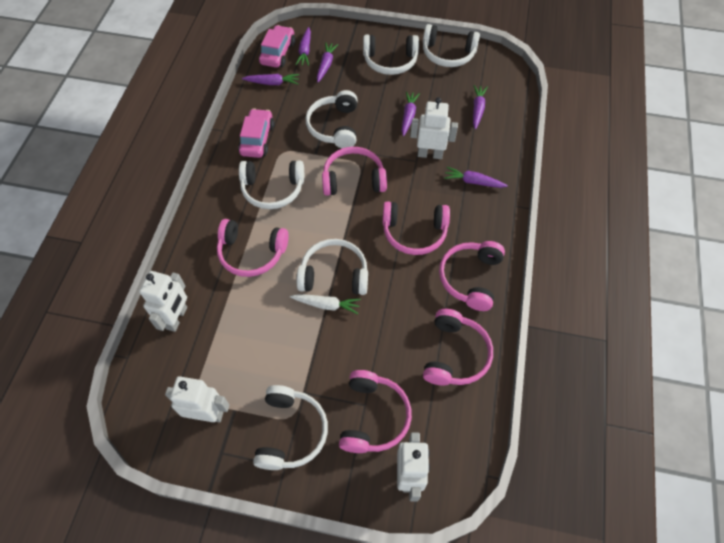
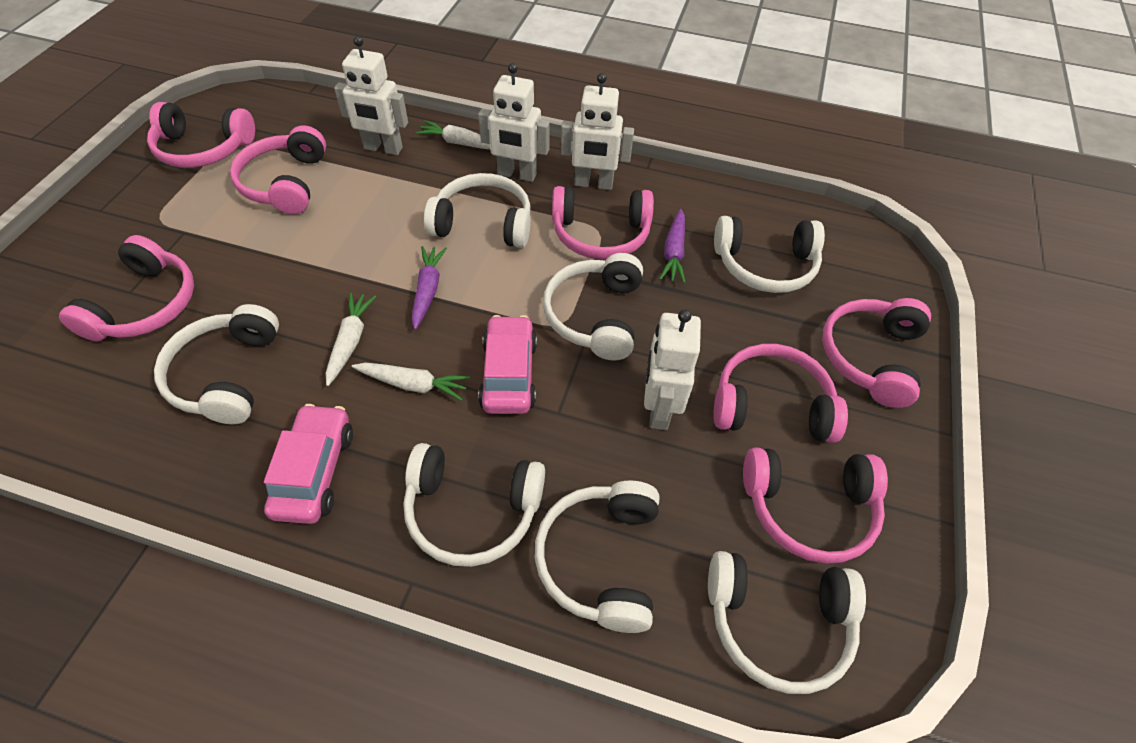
pink headphones: 6 -> 7
purple carrot: 6 -> 2
white carrot: 1 -> 3
white headphones: 6 -> 7

